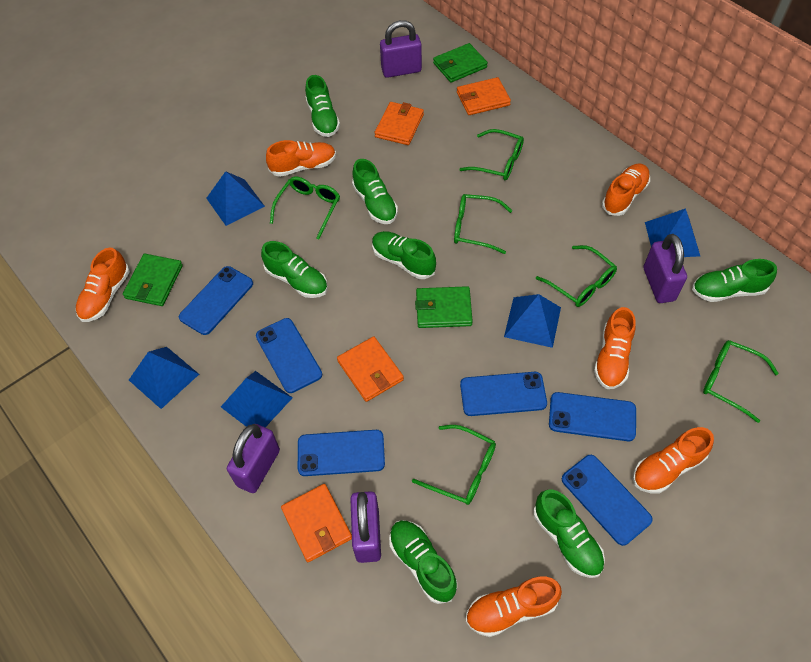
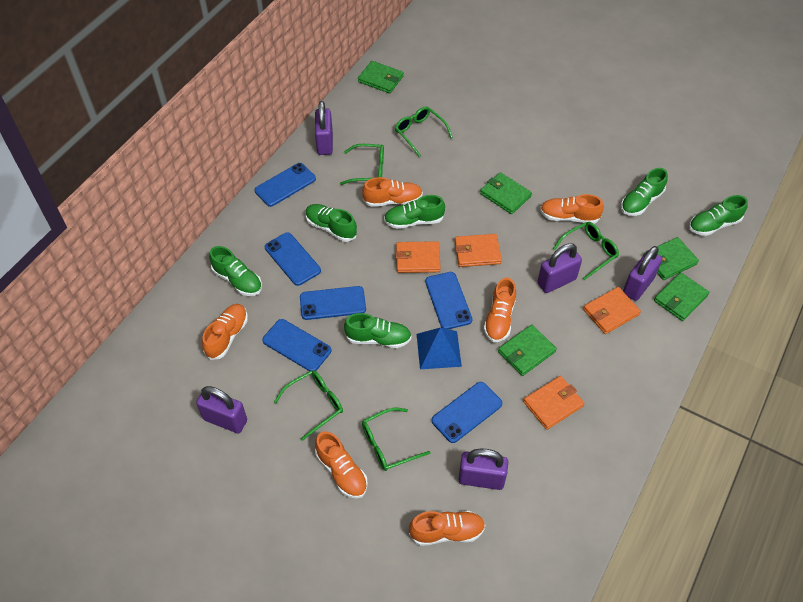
blue pyramid: 5 -> 1
green glasses: 6 -> 5
green shoe: 7 -> 6
green wallet: 3 -> 5
purple padlock: 4 -> 5

